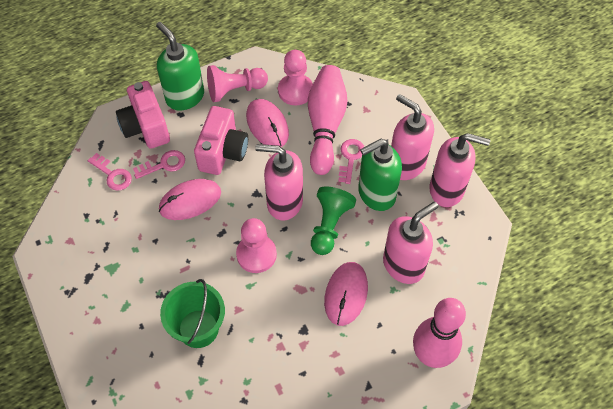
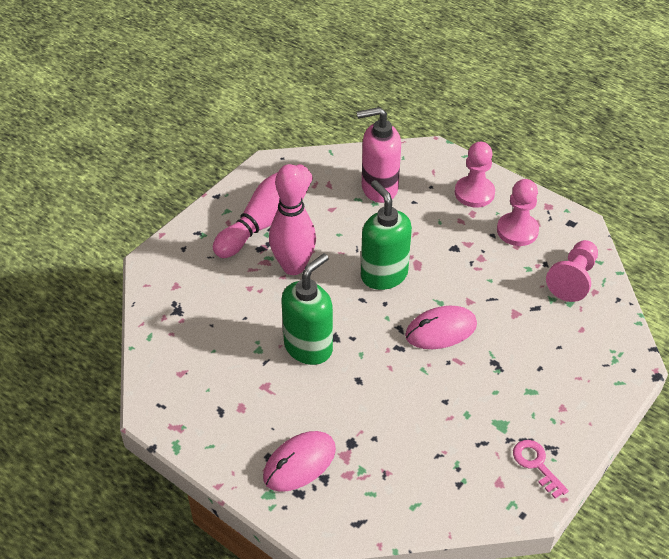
green bucket: 1 -> 0
green pawn: 1 -> 0
pink camera: 2 -> 0
pink key: 3 -> 1
pink mouse: 3 -> 2
pink soap dispenser: 4 -> 1

